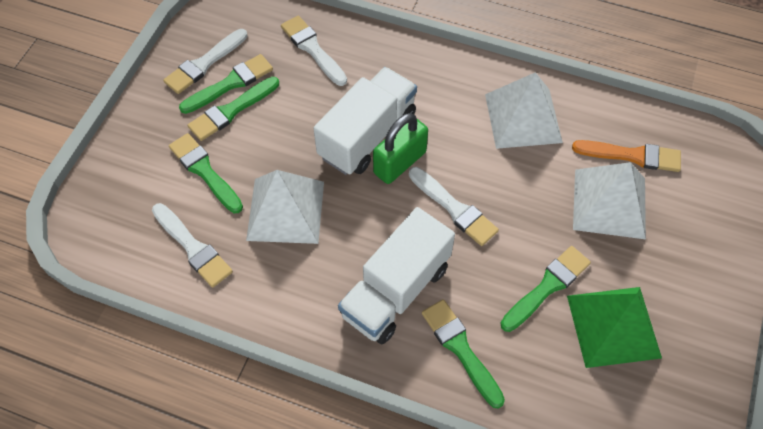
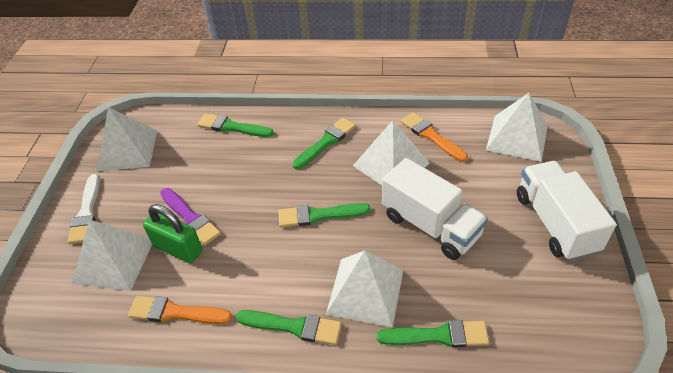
green pyramid: 1 -> 0
orange brush: 1 -> 2
purple brush: 0 -> 1
white brush: 4 -> 1
white pyramid: 3 -> 5

